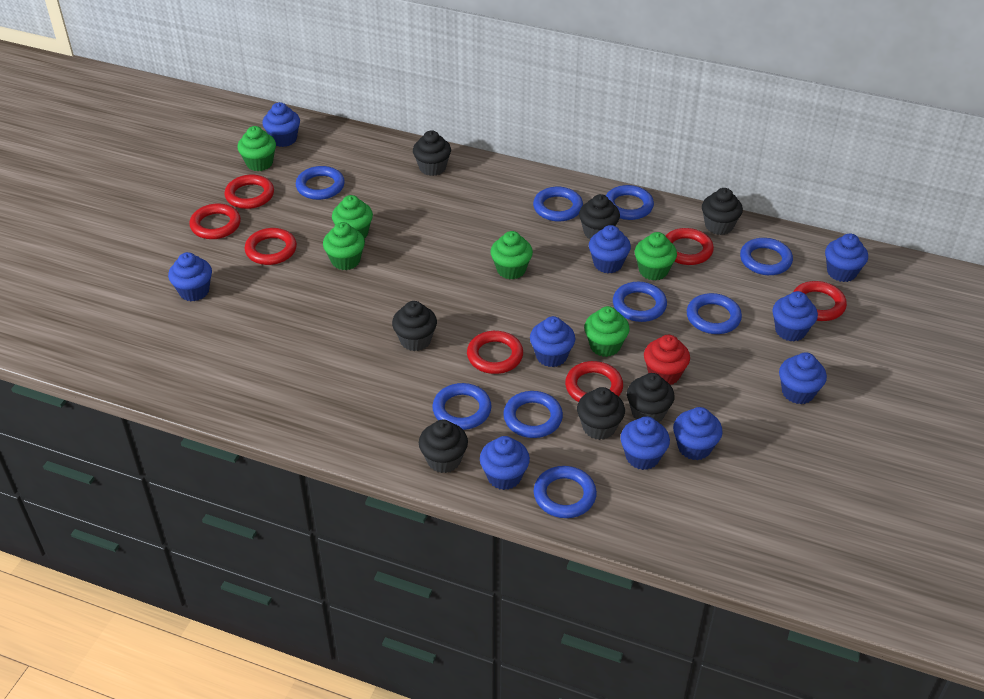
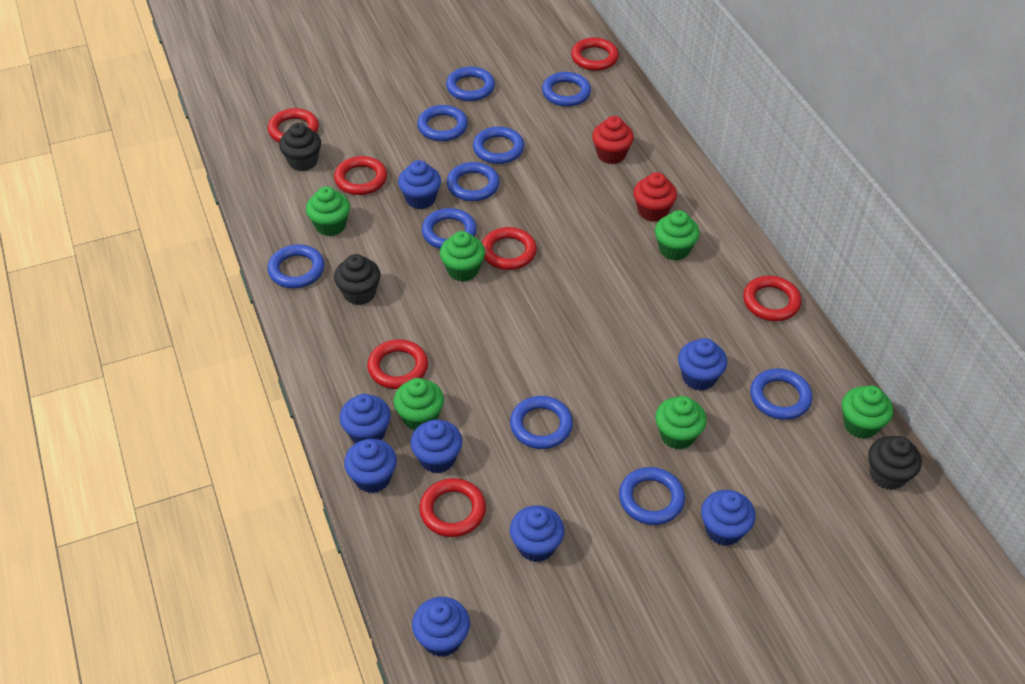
black cupcake: 7 -> 3
blue cupcake: 10 -> 8
blue ring: 9 -> 10
red cupcake: 1 -> 2

